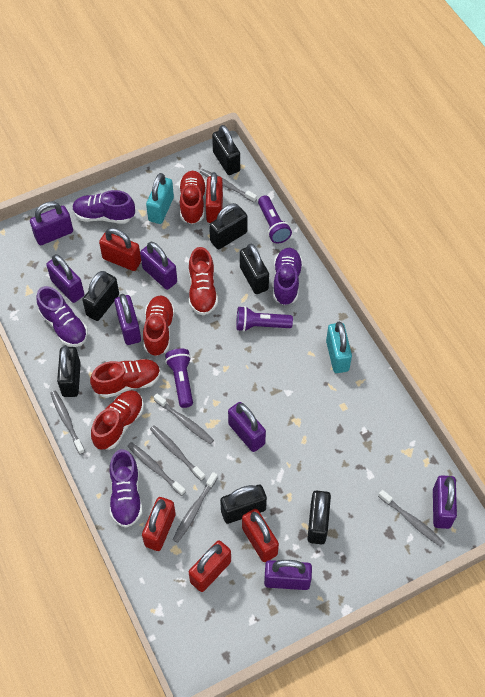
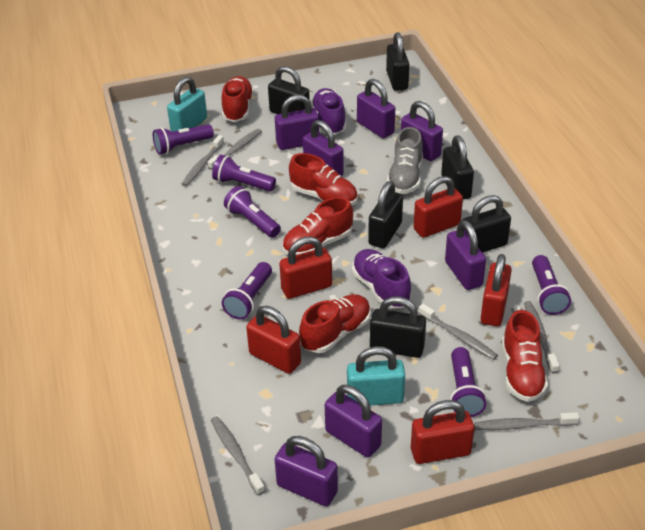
black padlock: 7 -> 6
grey shoe: 0 -> 1
grey toothbrush: 7 -> 6
purple flashlight: 3 -> 6
purple shoe: 4 -> 2

